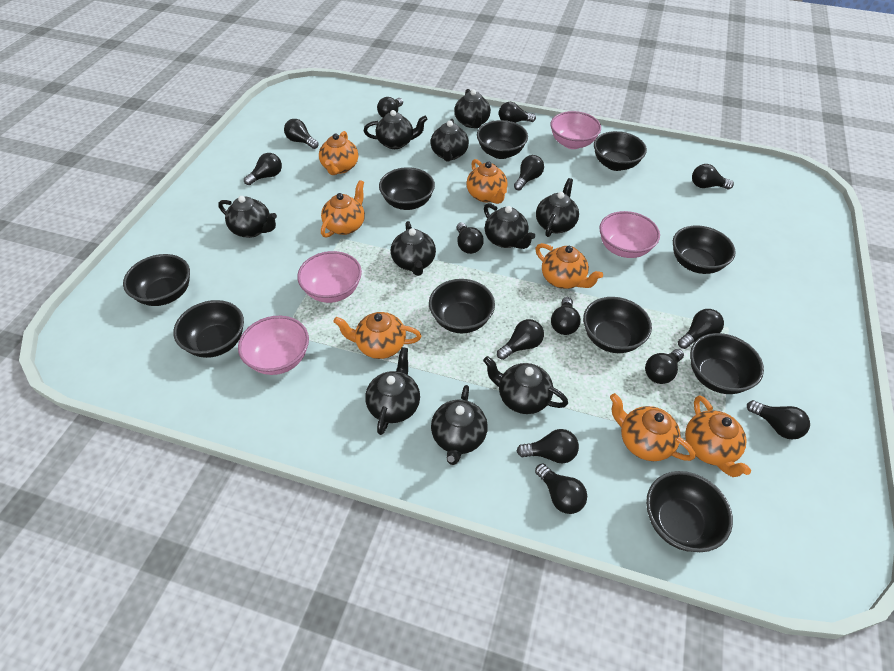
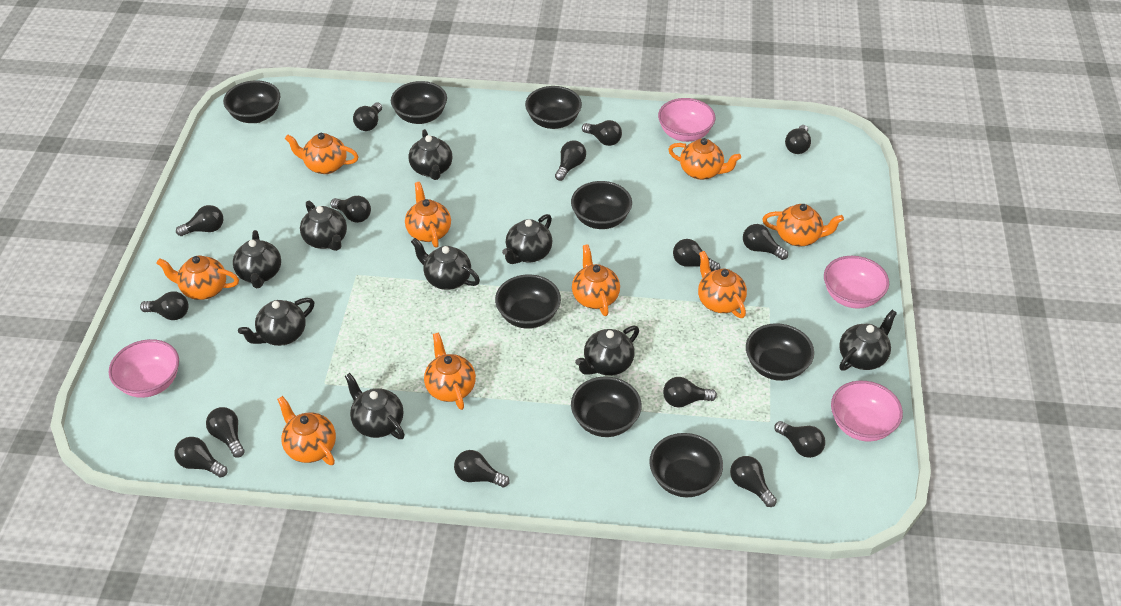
black bowl: 10 -> 8
black light bulb: 14 -> 15
black teapot: 10 -> 9
orange teapot: 7 -> 9

